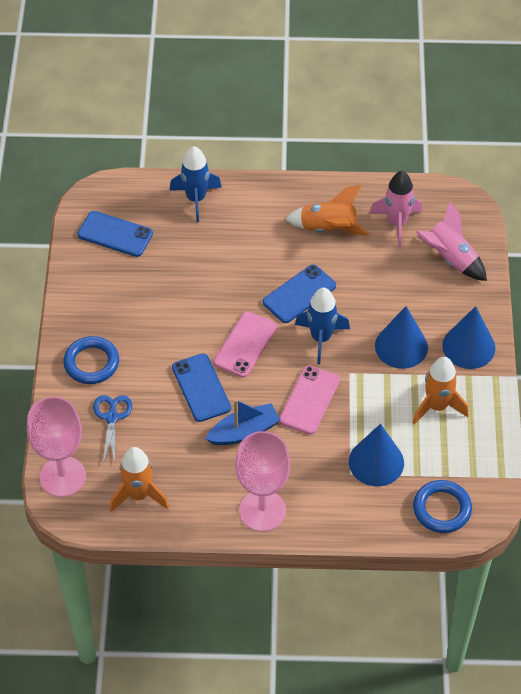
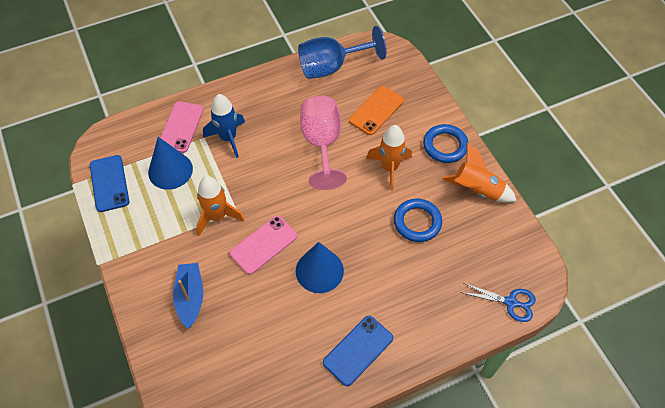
blue cone: 3 -> 2
blue goblet: 0 -> 1
blue phone: 3 -> 2
blue rocket: 2 -> 1
orange phone: 0 -> 1
pink goblet: 2 -> 1
pink rocket: 2 -> 0

